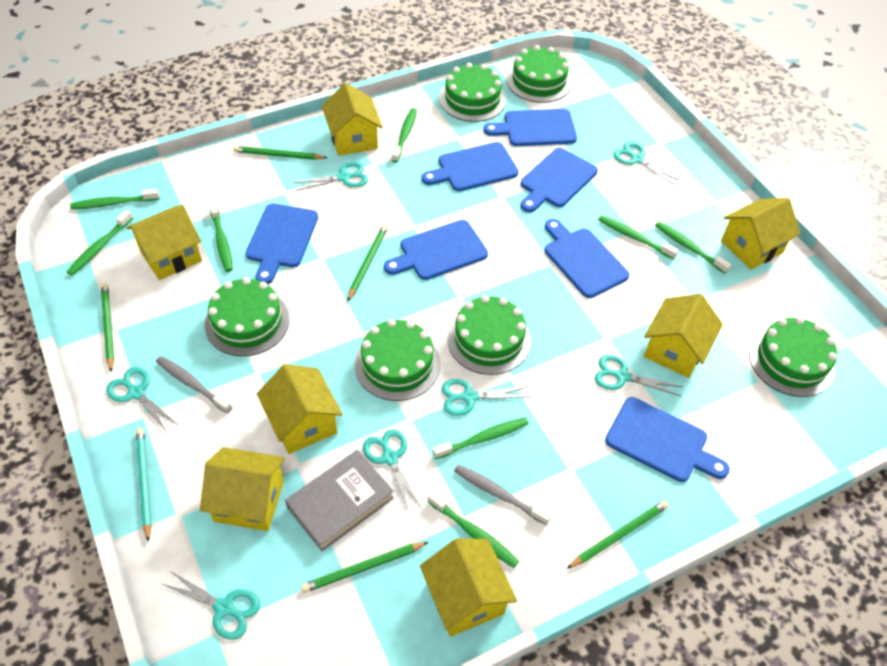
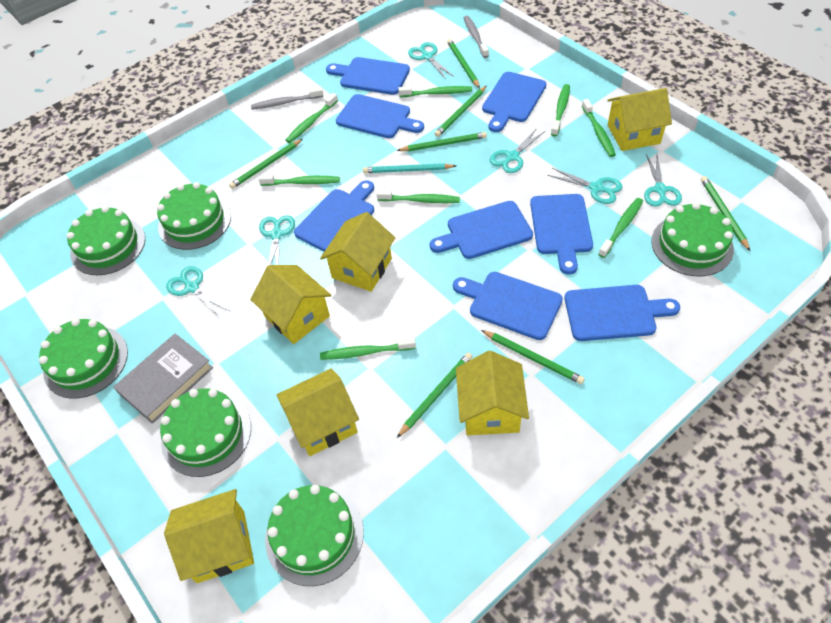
blue cutting board: 7 -> 8
green pencil: 5 -> 7
turquoise scissors: 7 -> 6
yellow house: 7 -> 6

